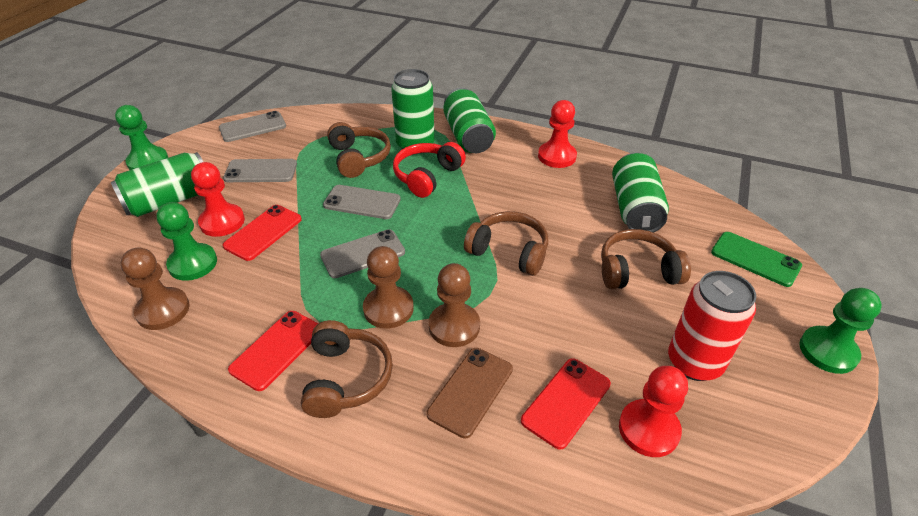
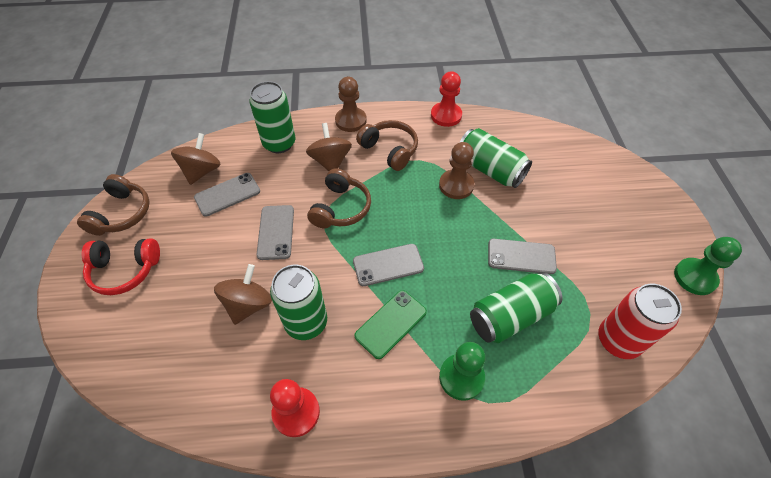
brown headphones: 4 -> 3
brown pawn: 3 -> 2
brown phone: 1 -> 0
brown spinning top: 0 -> 3
green pawn: 3 -> 2
red pawn: 3 -> 2
red phone: 3 -> 0

